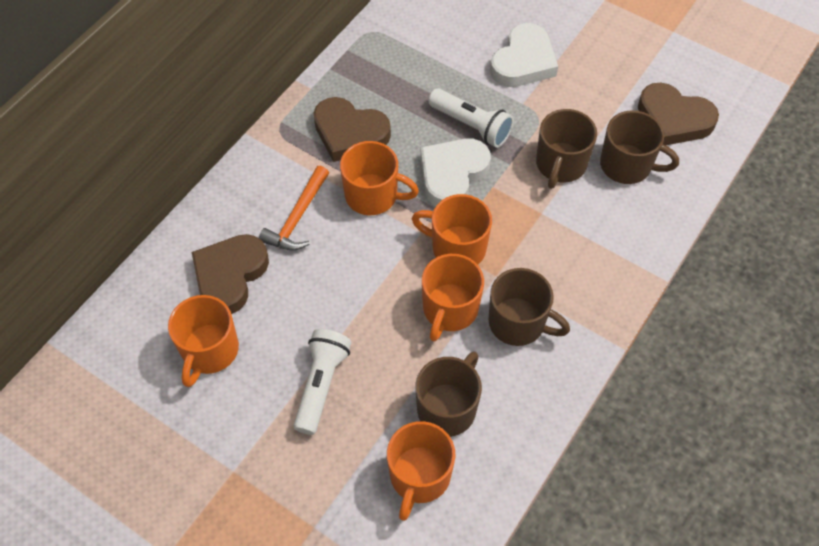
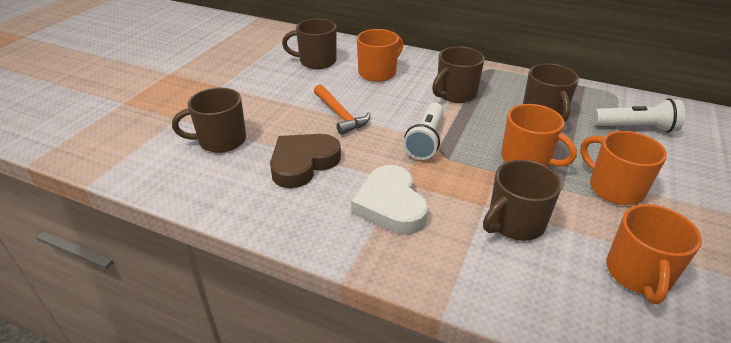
brown heart: 3 -> 1
brown mug: 4 -> 5
orange mug: 5 -> 4
white heart: 2 -> 1

